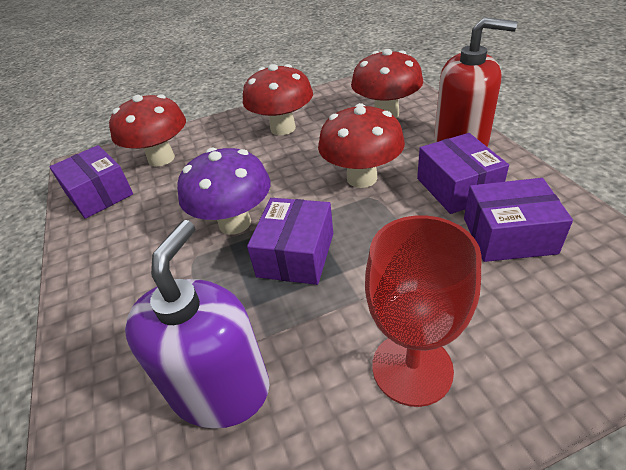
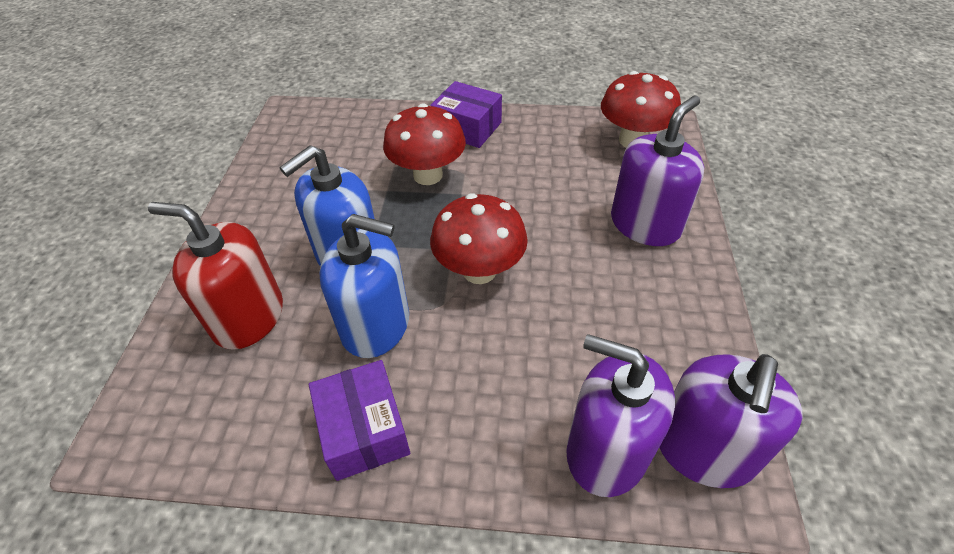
blue soap dispenser: 0 -> 2
purple box: 4 -> 2
purple mushroom: 1 -> 0
purple soap dispenser: 1 -> 3
red goblet: 1 -> 0
red mushroom: 4 -> 3

